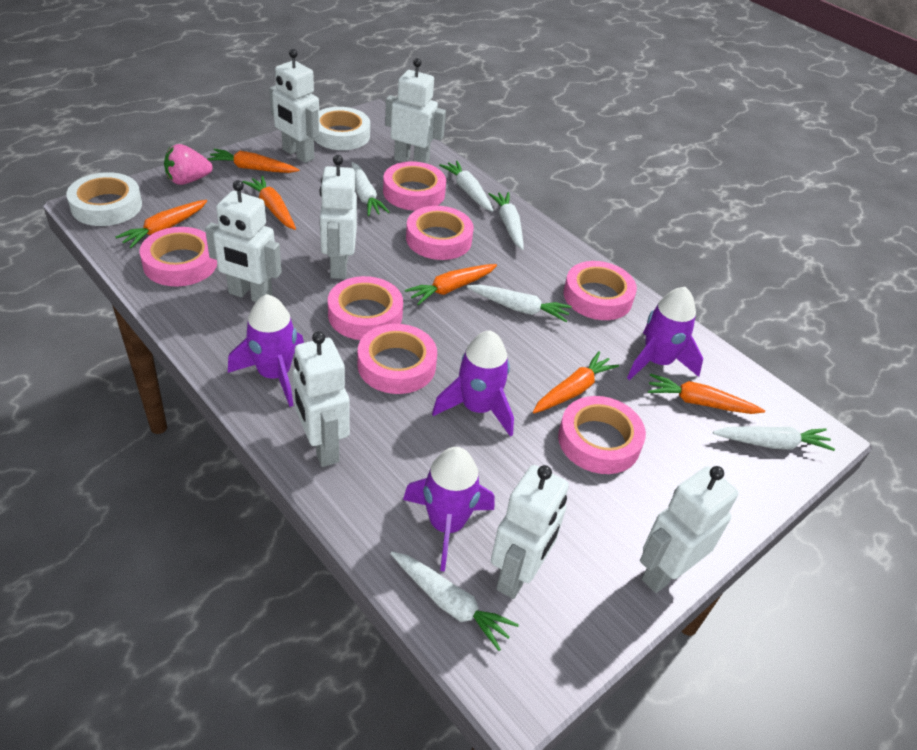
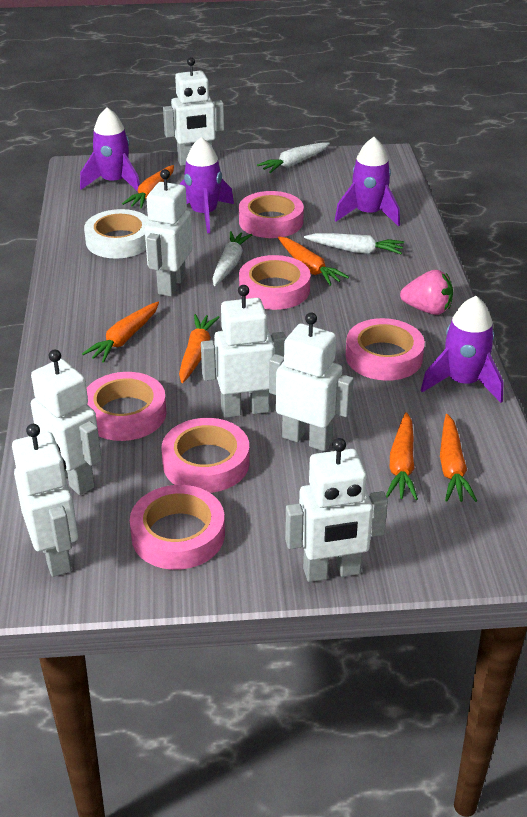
pink tape: 7 -> 6
white carrot: 6 -> 3
white tape: 2 -> 1

